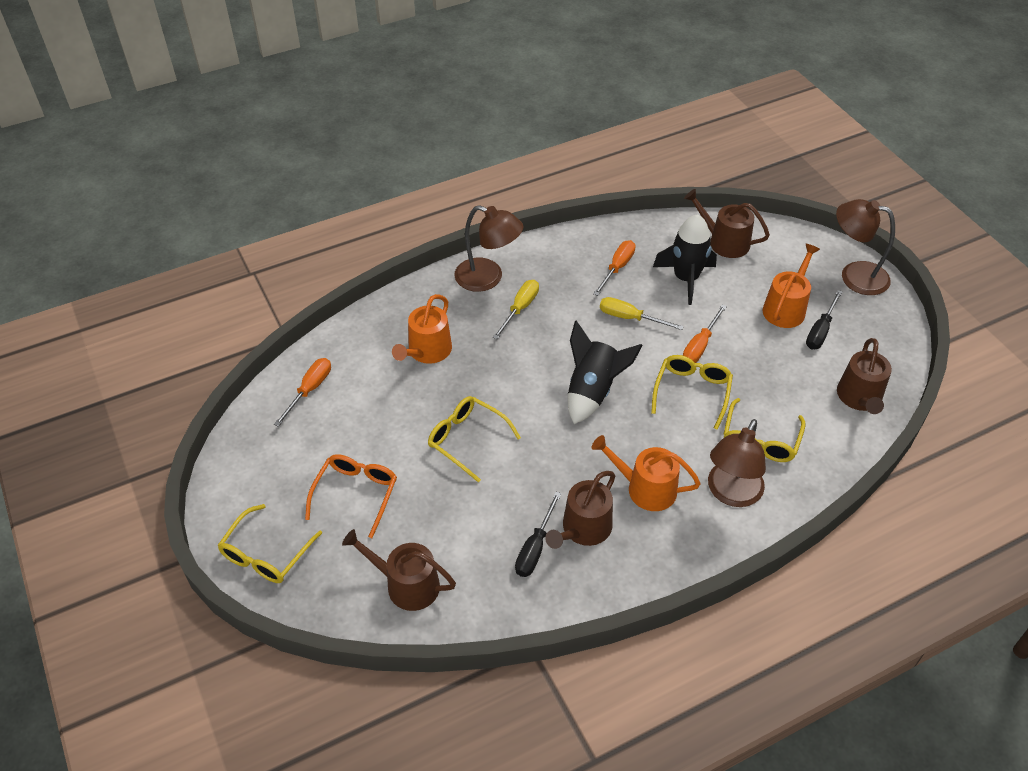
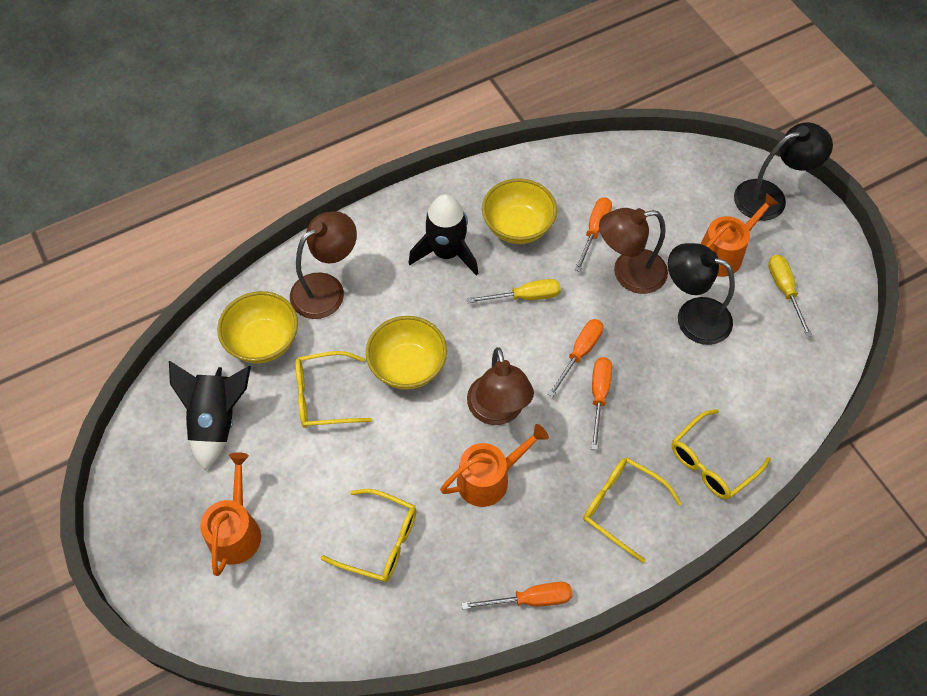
black lamp: 0 -> 2
black screwdriver: 2 -> 0
brown watering can: 4 -> 0
orange glasses: 1 -> 0
orange screwdriver: 3 -> 4
yellow bowl: 0 -> 3

